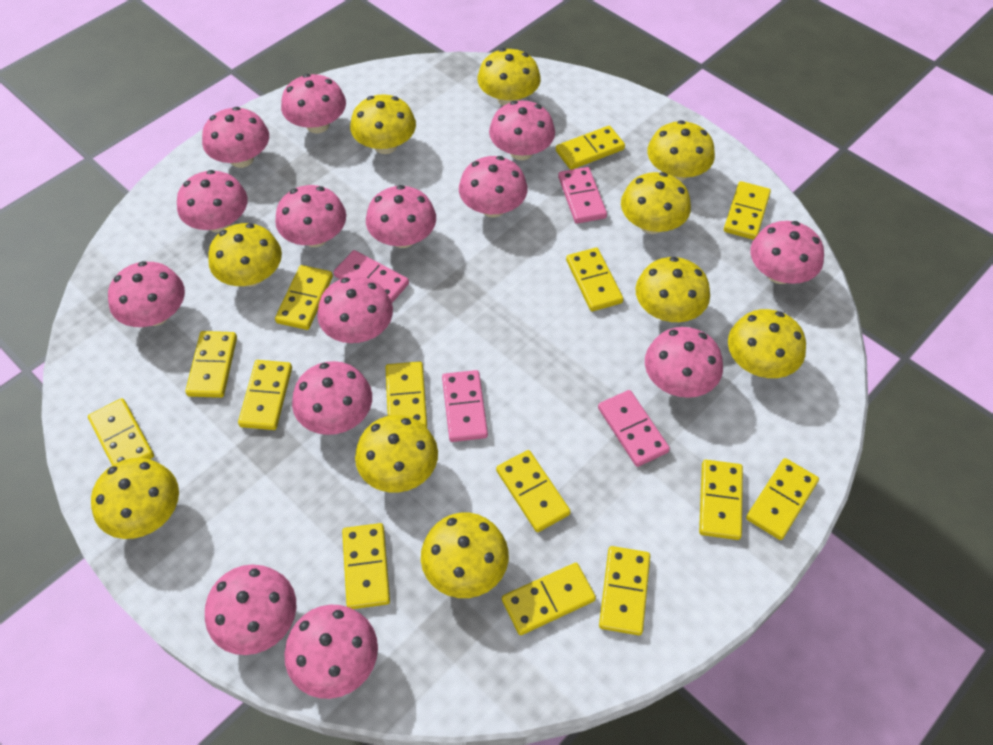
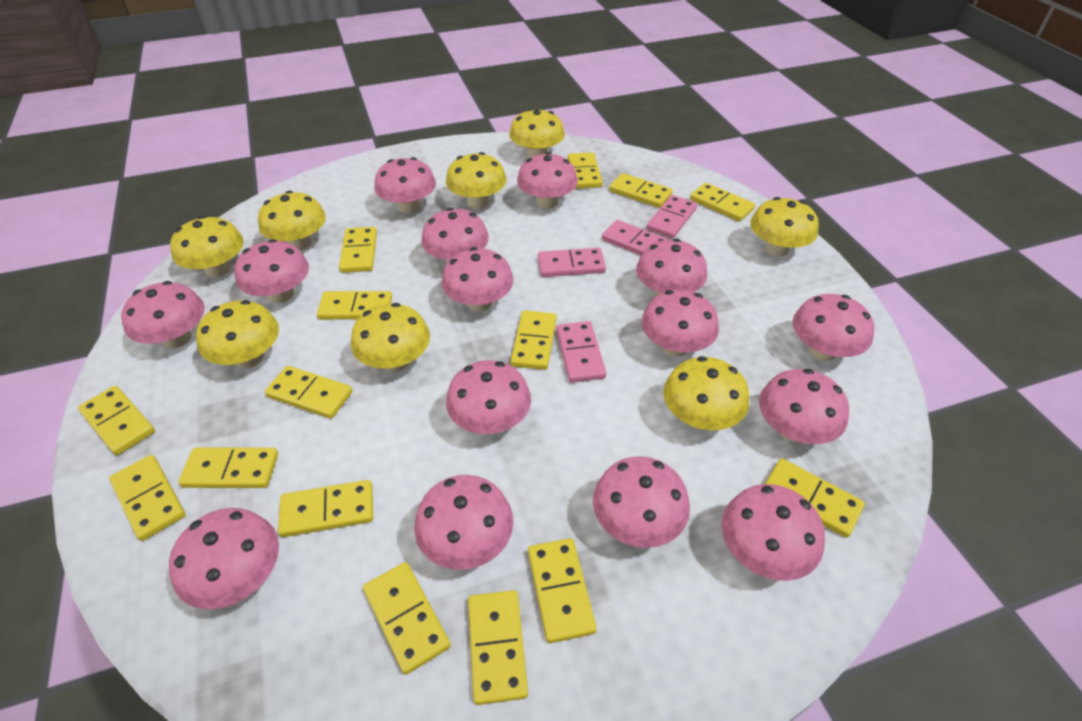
pink mushroom: 14 -> 15
yellow domino: 14 -> 15
yellow mushroom: 10 -> 8

